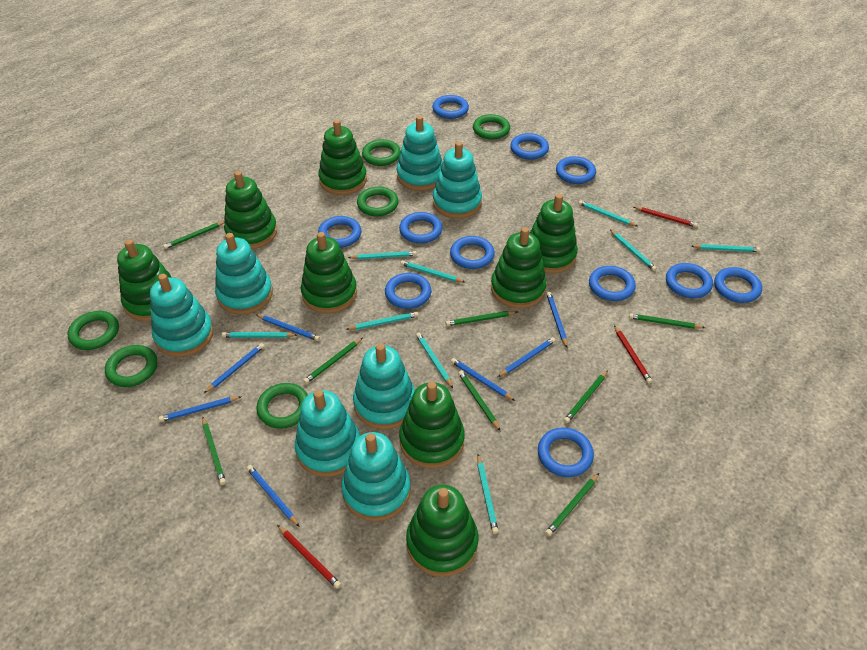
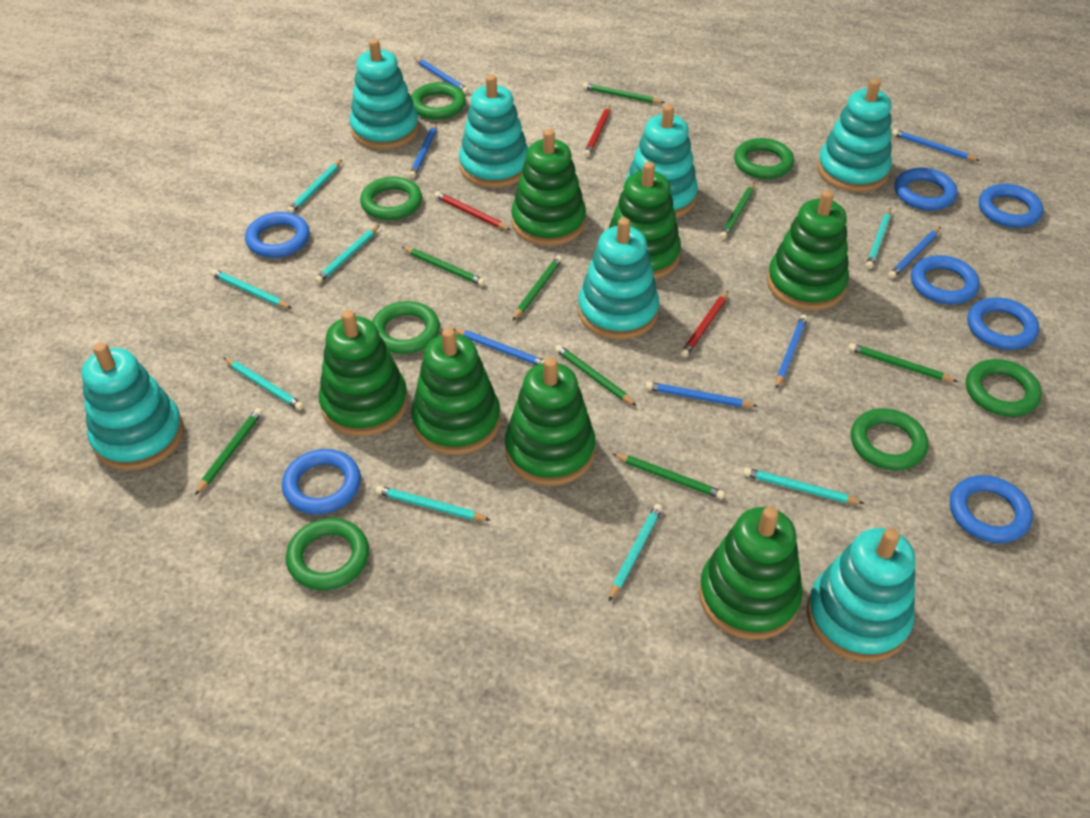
blue ring: 11 -> 7
green ring: 6 -> 7
green stacking toy: 8 -> 7
turquoise pencil: 9 -> 8

